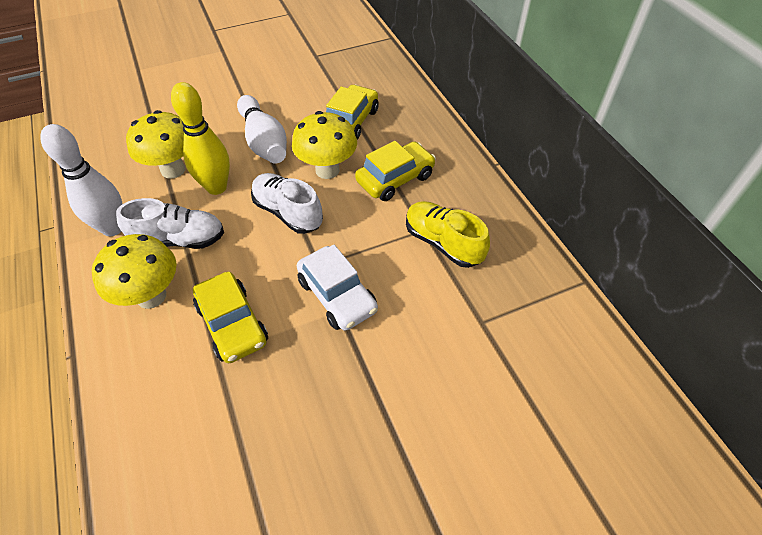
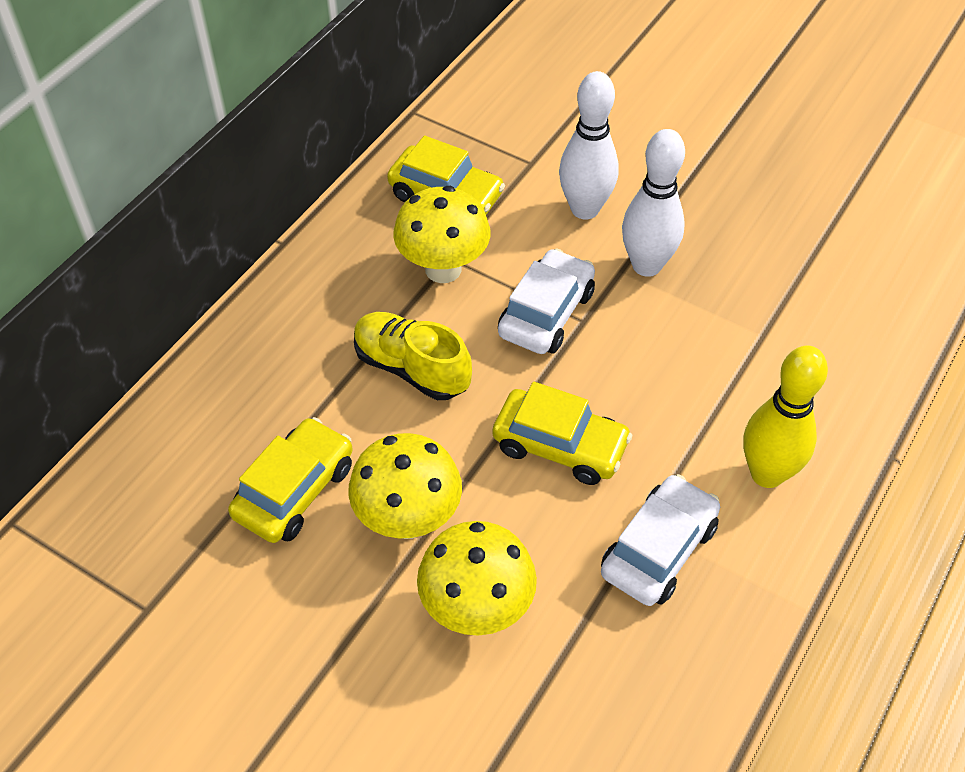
white car: 1 -> 2
white shoe: 2 -> 0

